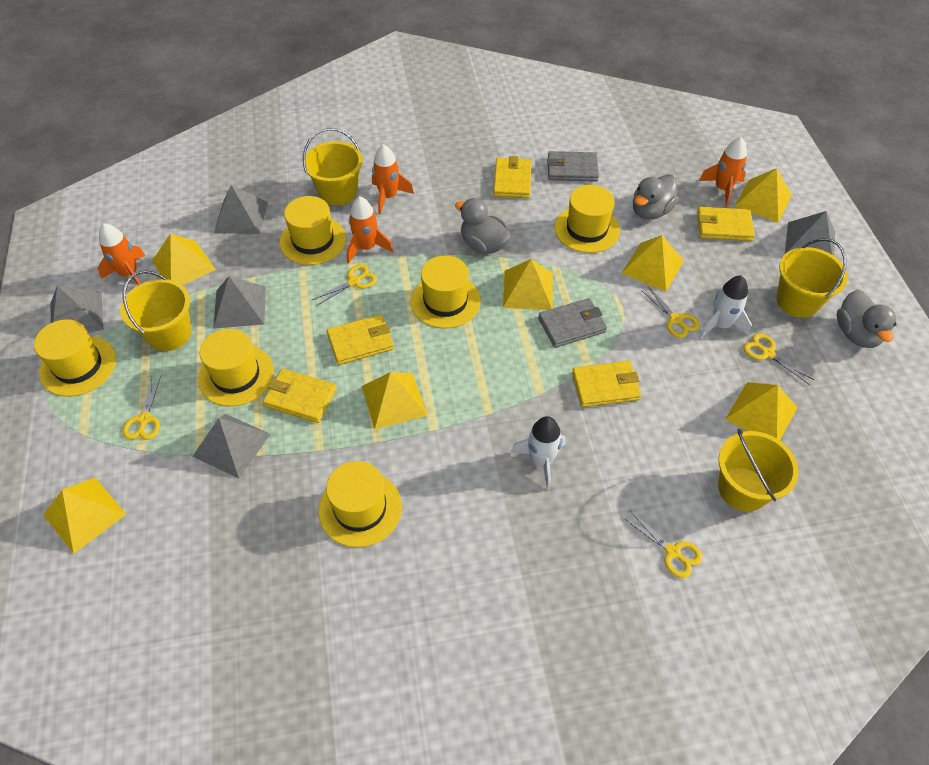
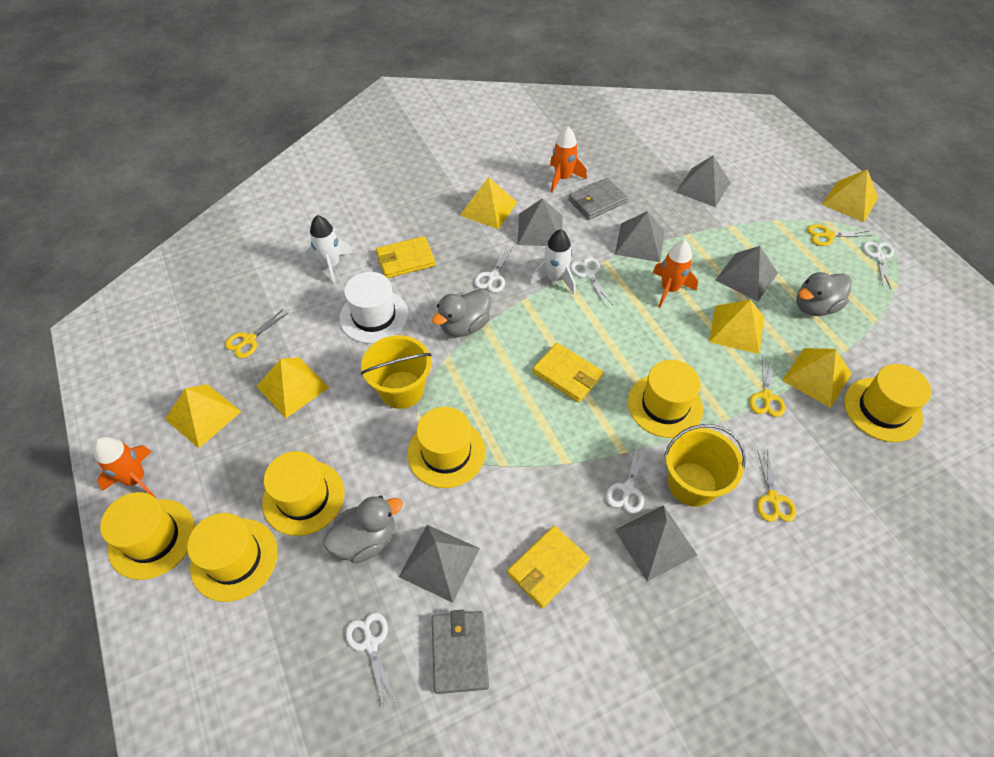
grey pyramid: 5 -> 6
orange rocket: 4 -> 3
white hat: 0 -> 1
white scissors: 0 -> 5
yellow bucket: 4 -> 2
yellow pyramid: 7 -> 6
yellow scissors: 5 -> 4
yellow wallet: 5 -> 3

